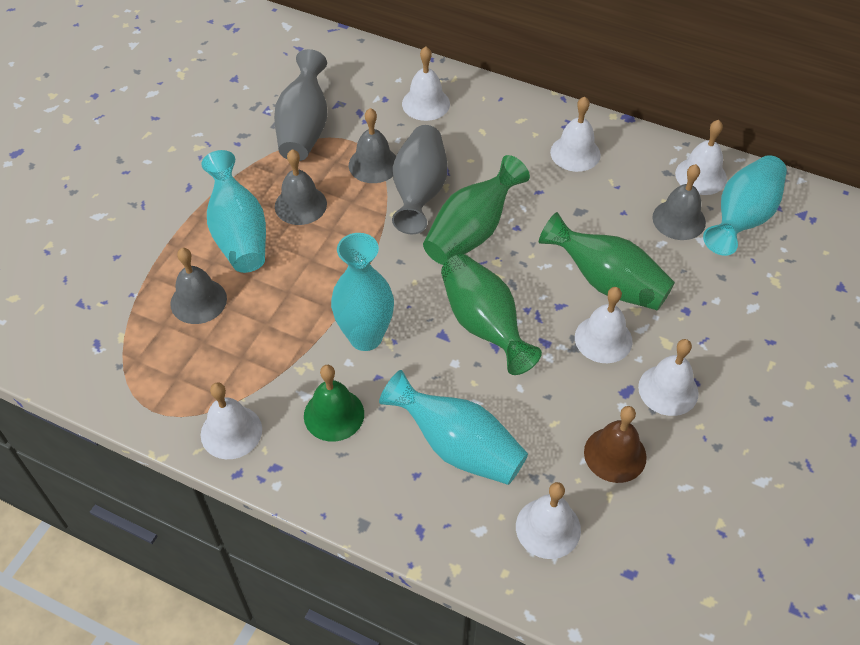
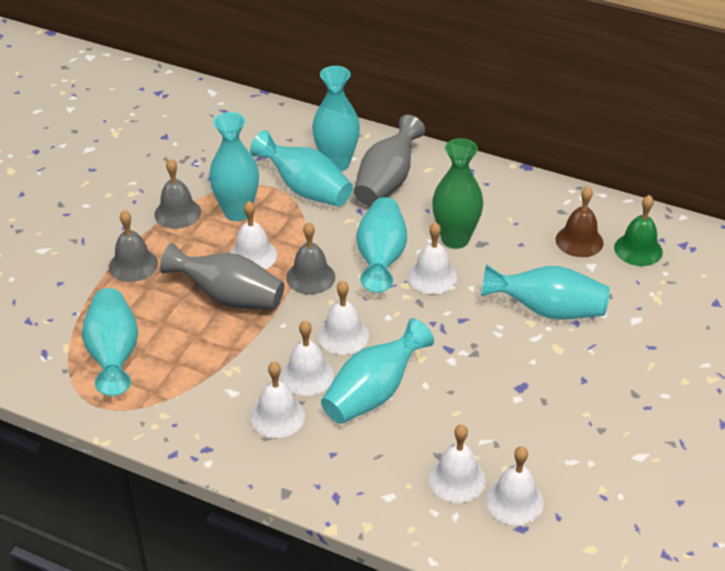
green vase: 3 -> 1
grey bell: 4 -> 3
turquoise vase: 4 -> 7

